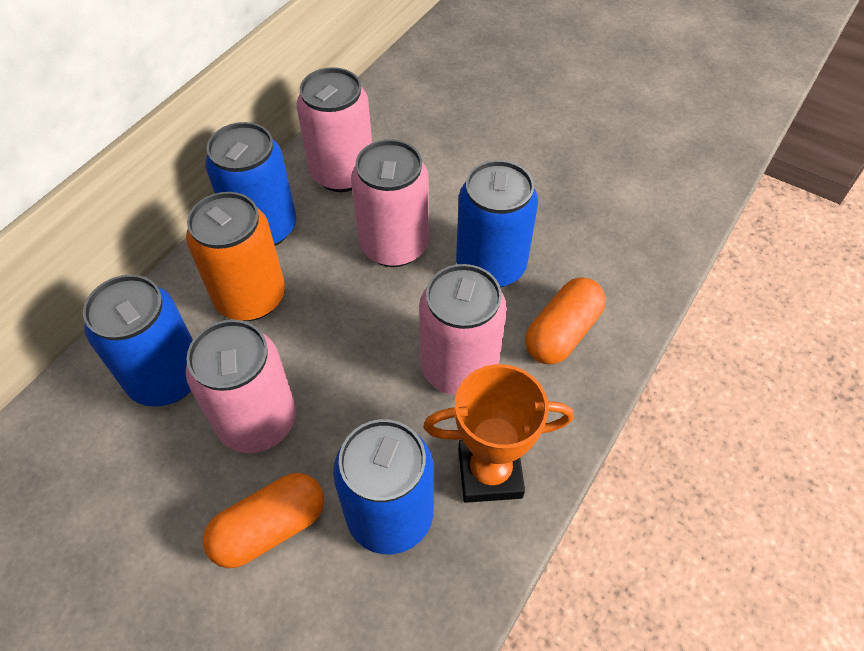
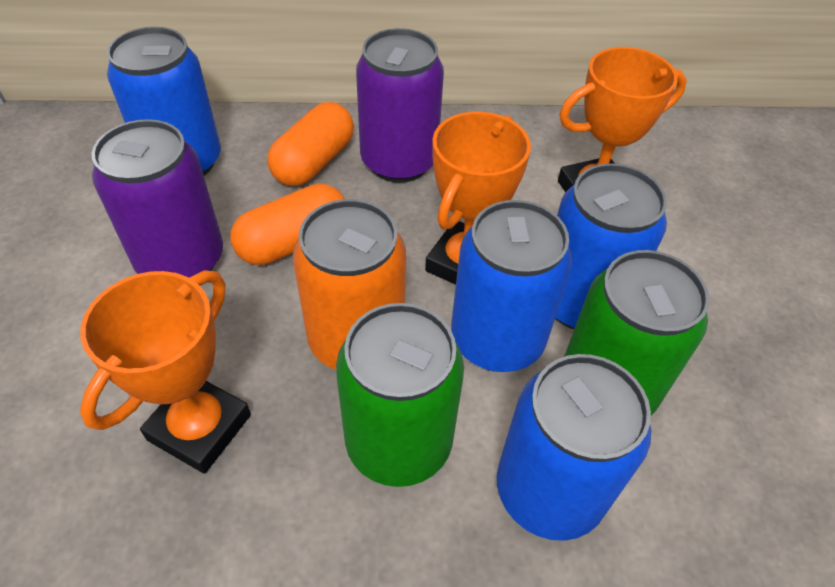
green can: 0 -> 2
orange trophy: 1 -> 3
pink can: 4 -> 0
purple can: 0 -> 2

